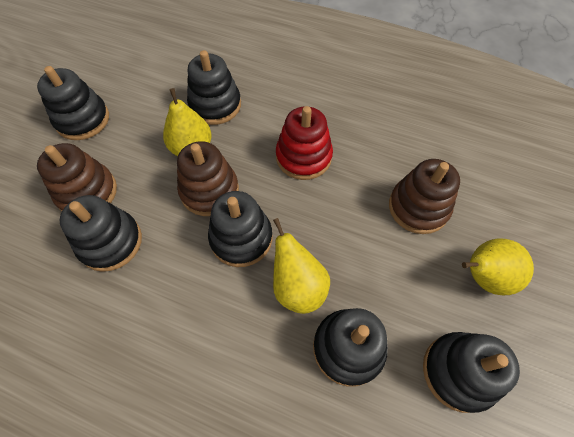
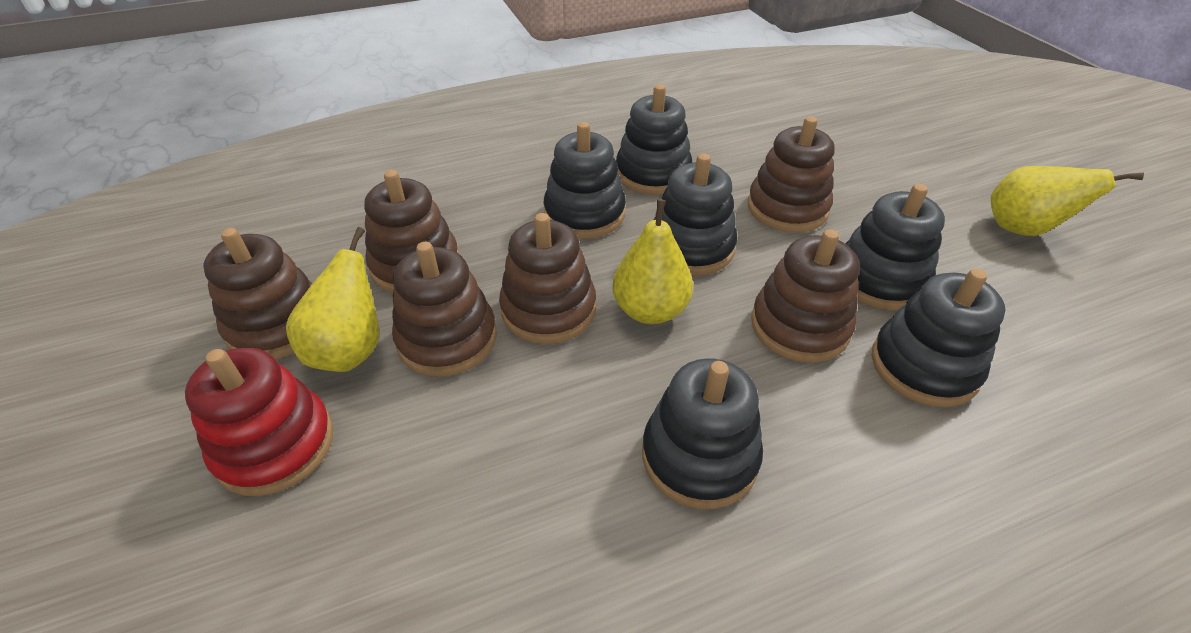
brown stacking toy: 3 -> 6

